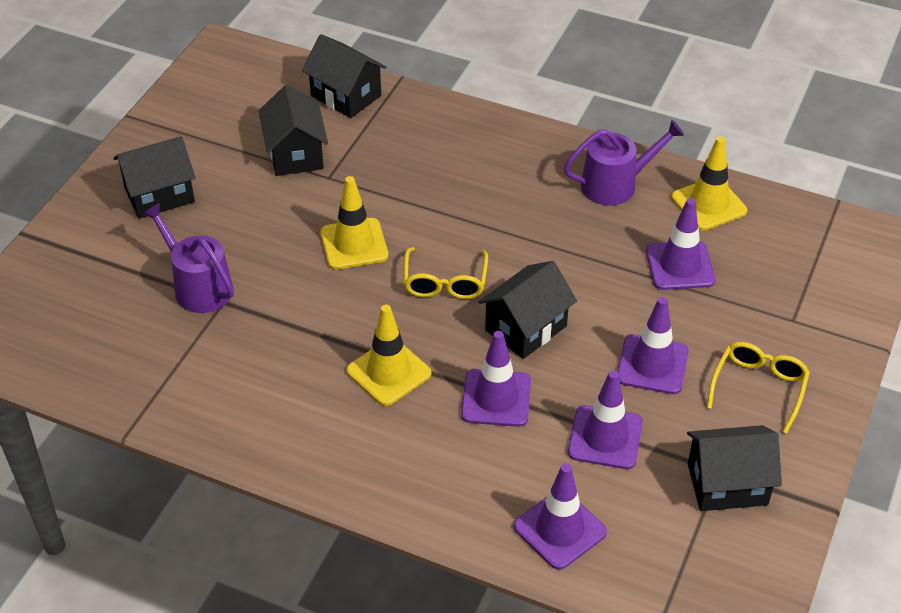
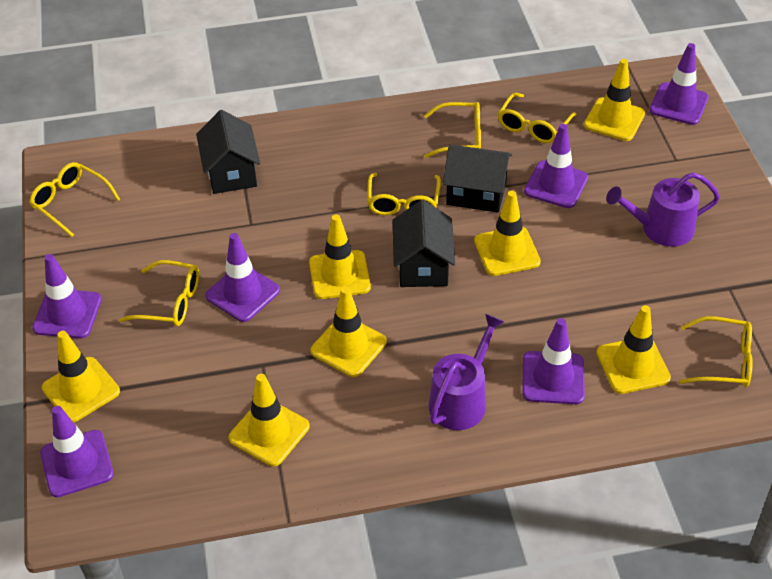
black house: 5 -> 3
purple traffic cone: 5 -> 6
yellow glasses: 2 -> 6
yellow traffic cone: 3 -> 7

